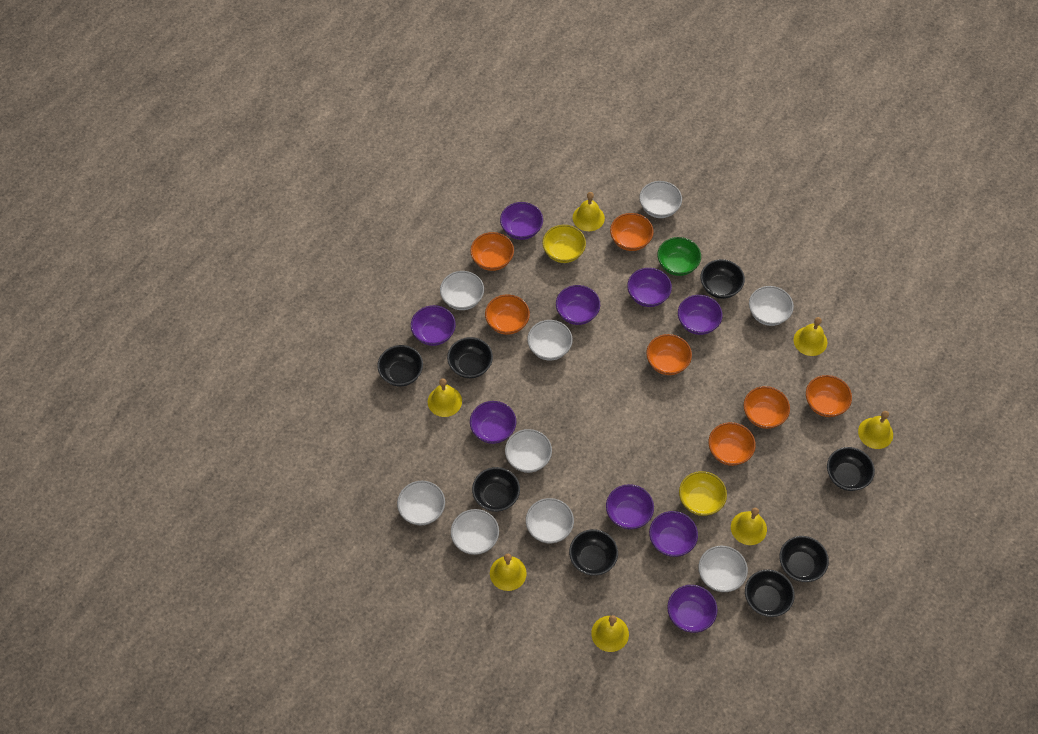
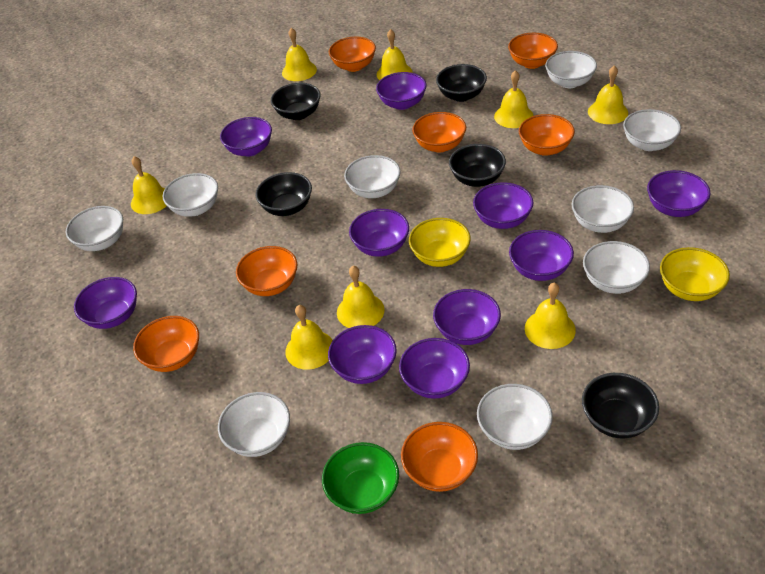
black bowl: 8 -> 5
purple bowl: 9 -> 10
yellow bell: 7 -> 8

